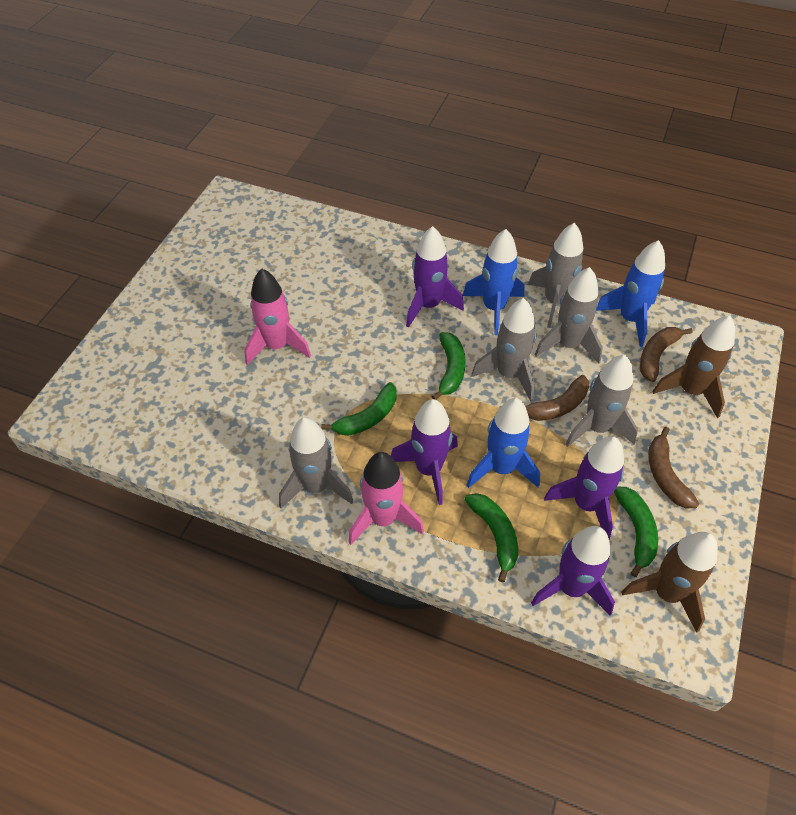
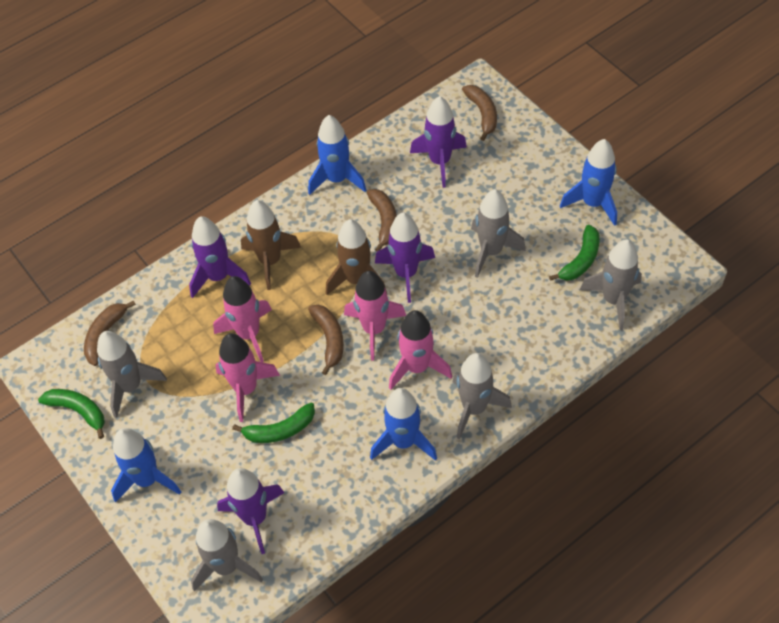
blue rocket: 3 -> 4
brown banana: 3 -> 4
green banana: 4 -> 3
pink rocket: 2 -> 4

